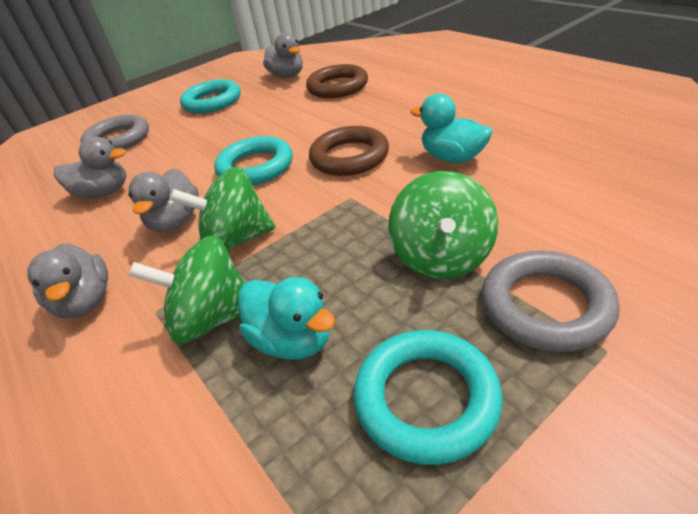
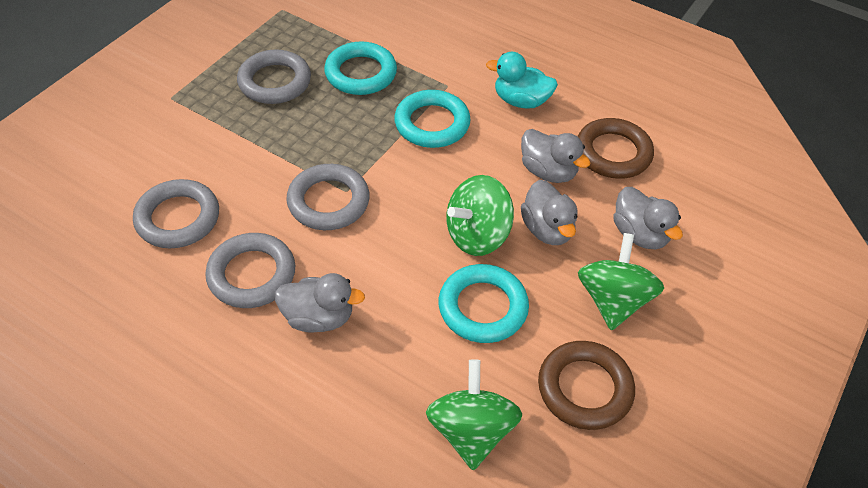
grey ring: 2 -> 4
turquoise duck: 2 -> 1

